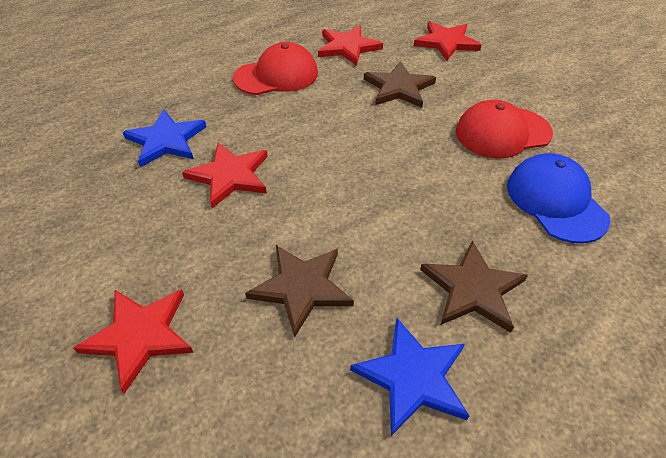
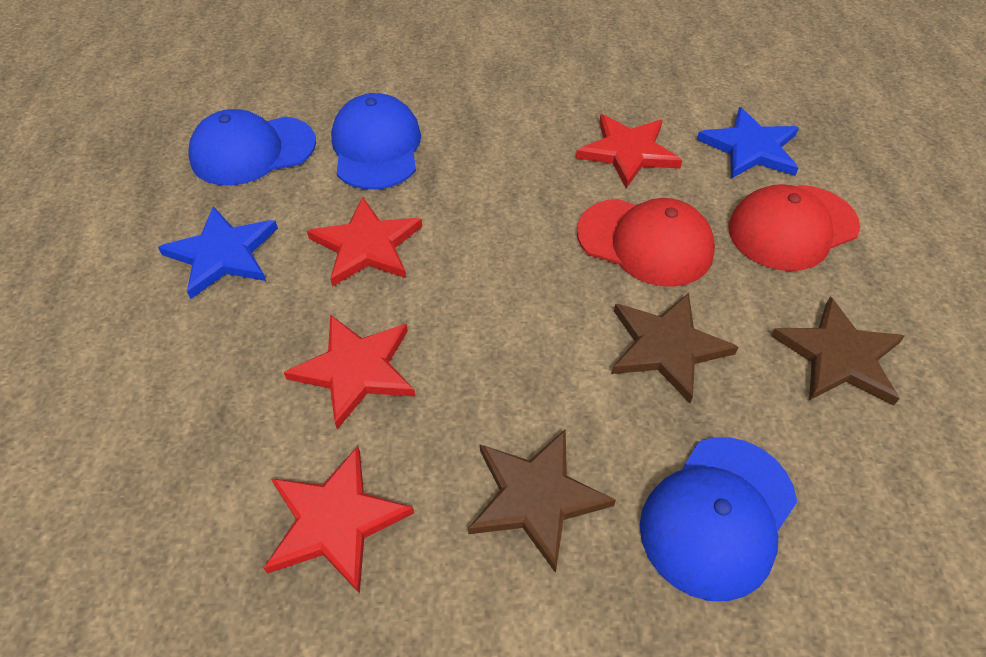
blue cap: 1 -> 3

